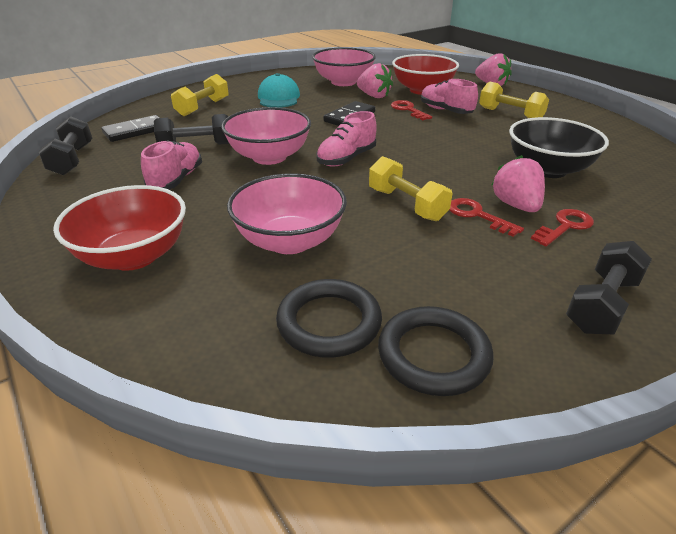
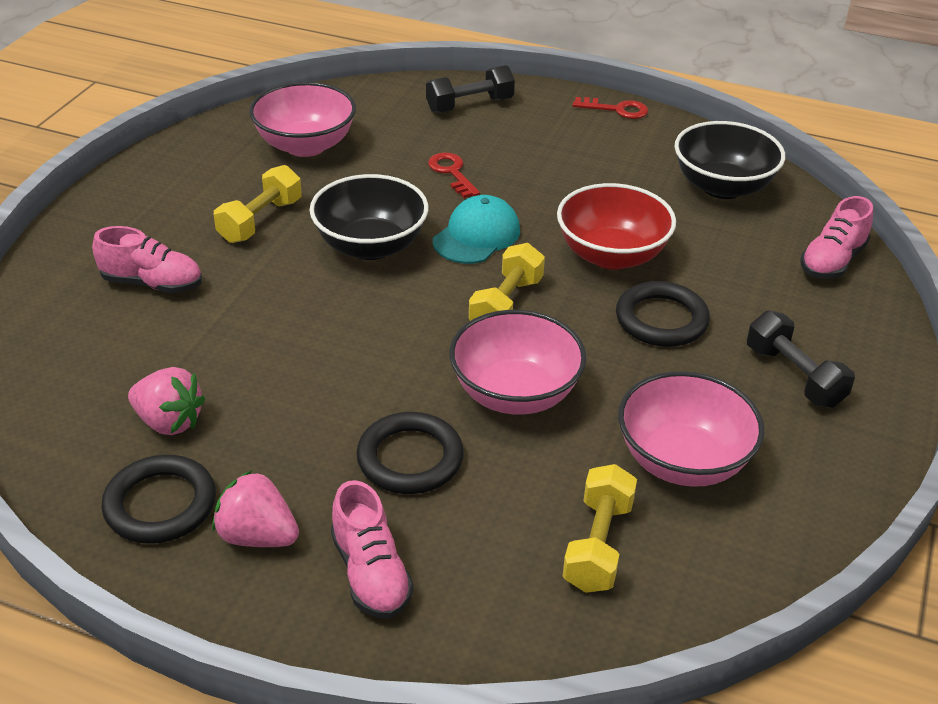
black bowl: 1 -> 2
black domino: 2 -> 0
black dumbbell: 3 -> 2
black ring: 2 -> 3
pink strawberry: 3 -> 2
red bowl: 2 -> 1
red key: 3 -> 2

